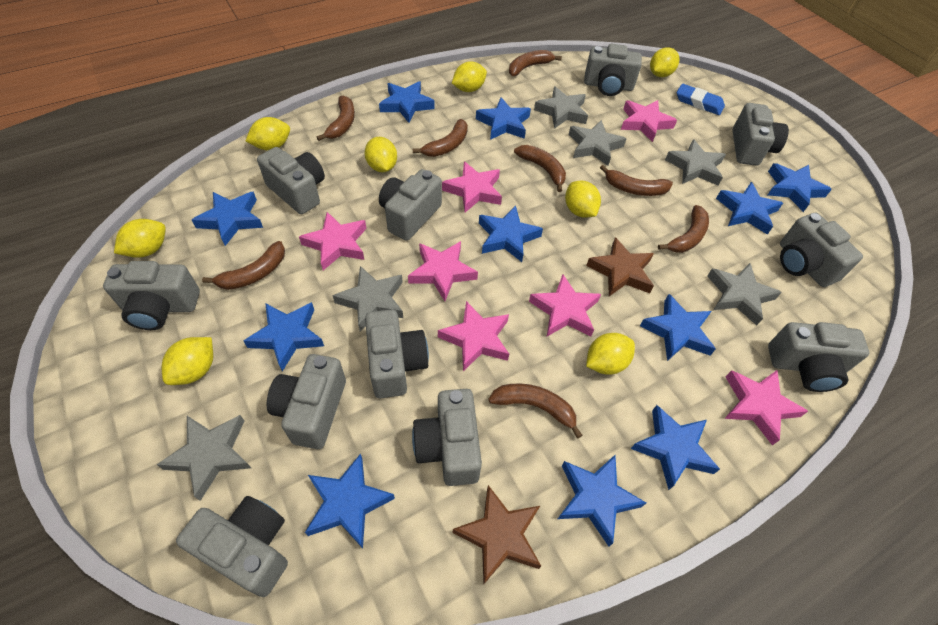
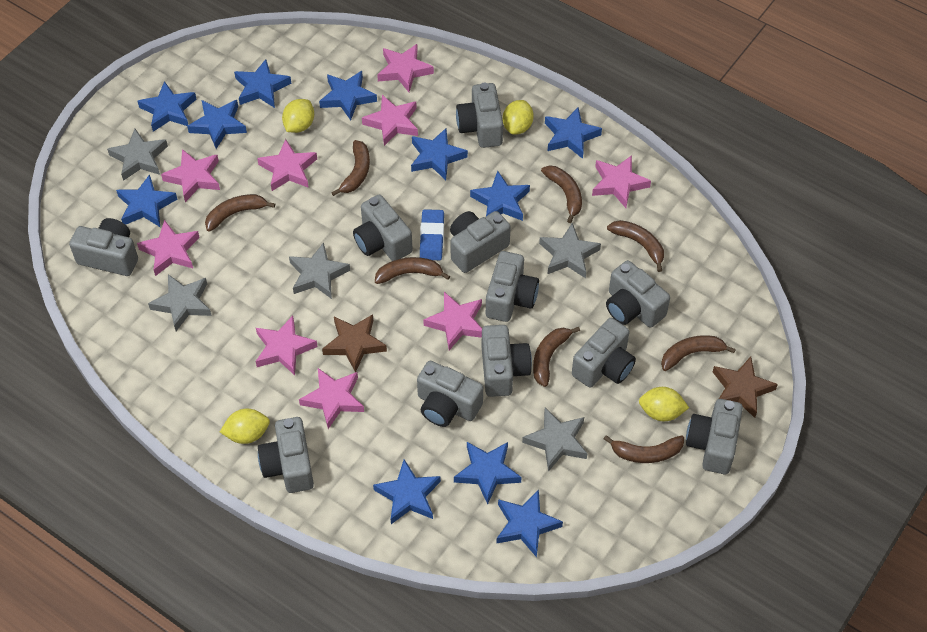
grey star: 6 -> 5
pink star: 7 -> 9
yellow lemon: 8 -> 4

